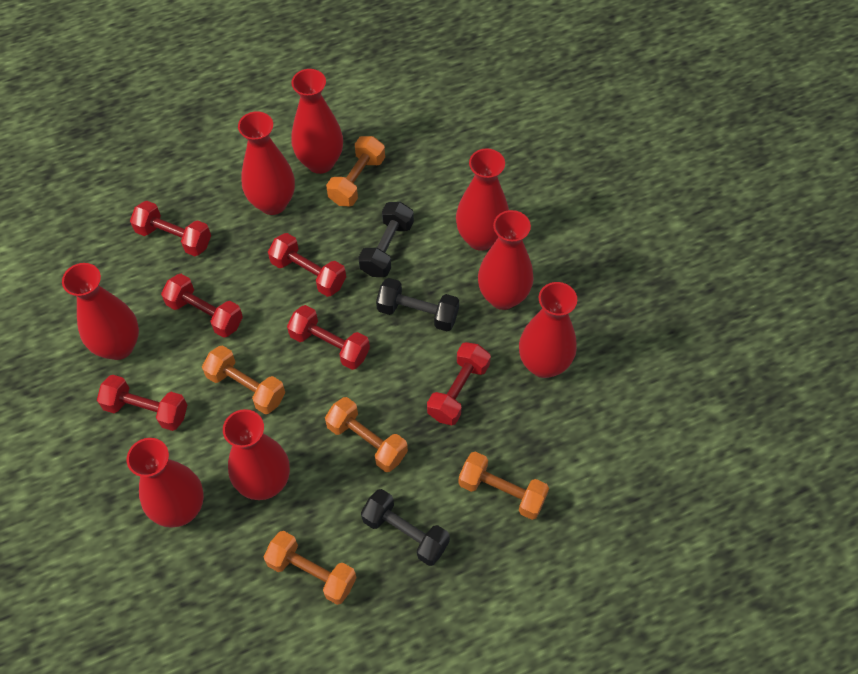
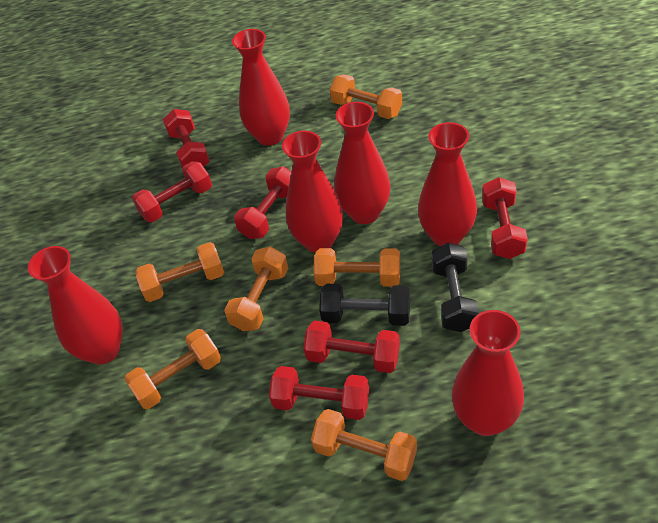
black dumbbell: 3 -> 2
orange dumbbell: 5 -> 6
red vase: 8 -> 6

